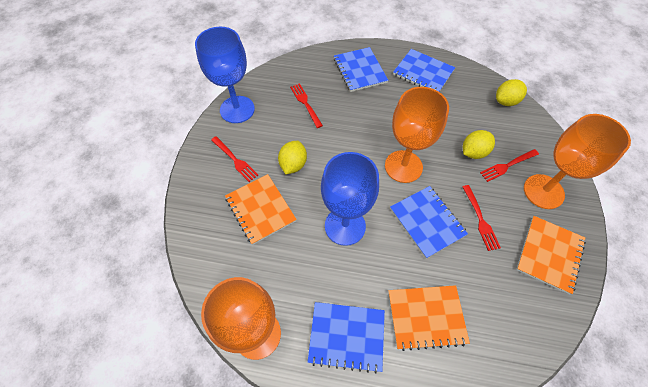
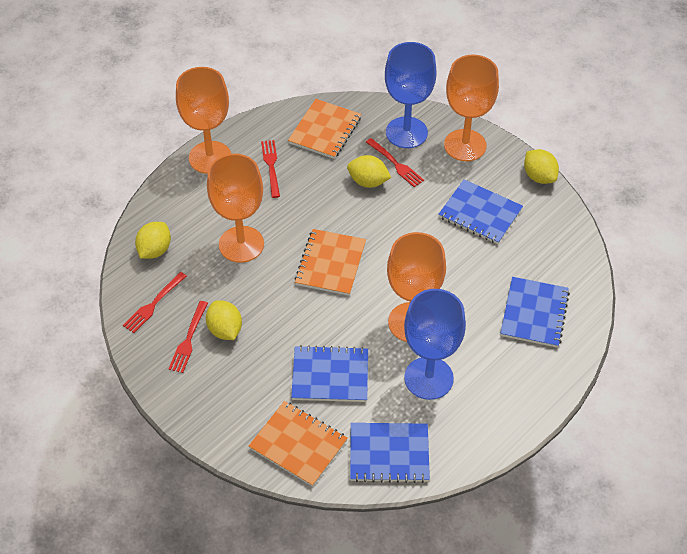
orange goblet: 3 -> 4
yellow lemon: 3 -> 4

